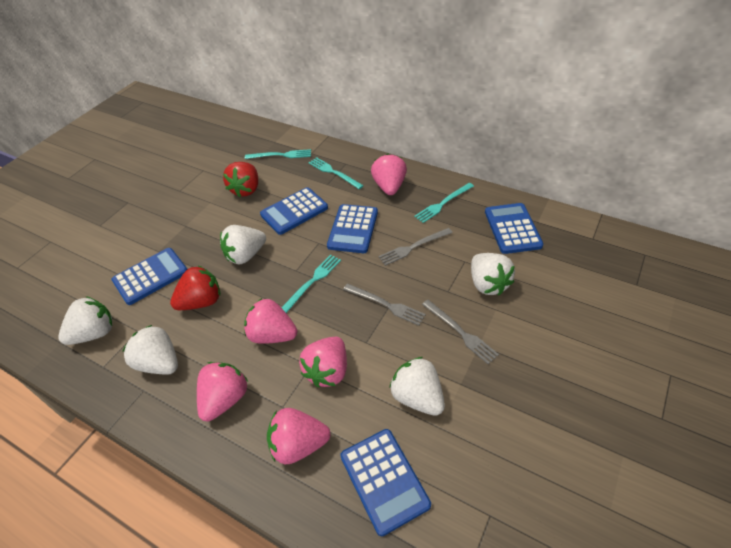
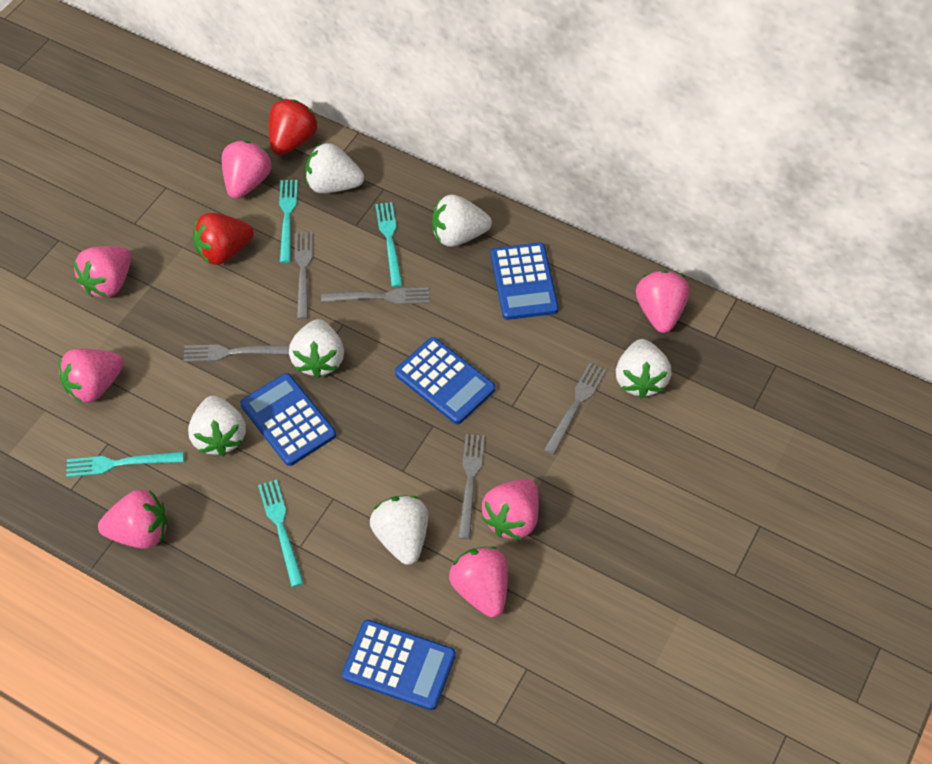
blue calculator: 5 -> 4
grey fork: 3 -> 5
pink strawberry: 5 -> 7
white strawberry: 5 -> 6

